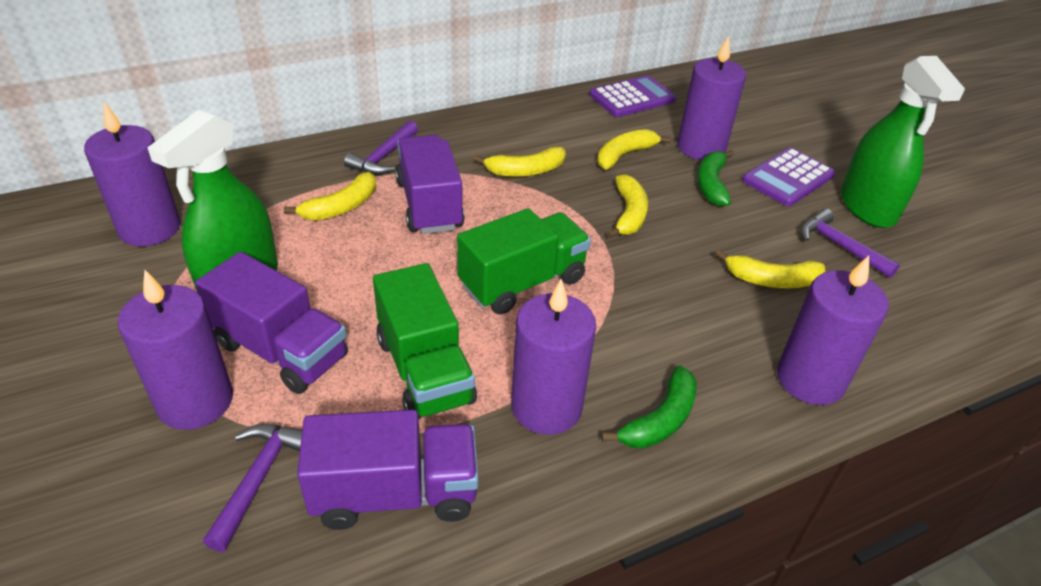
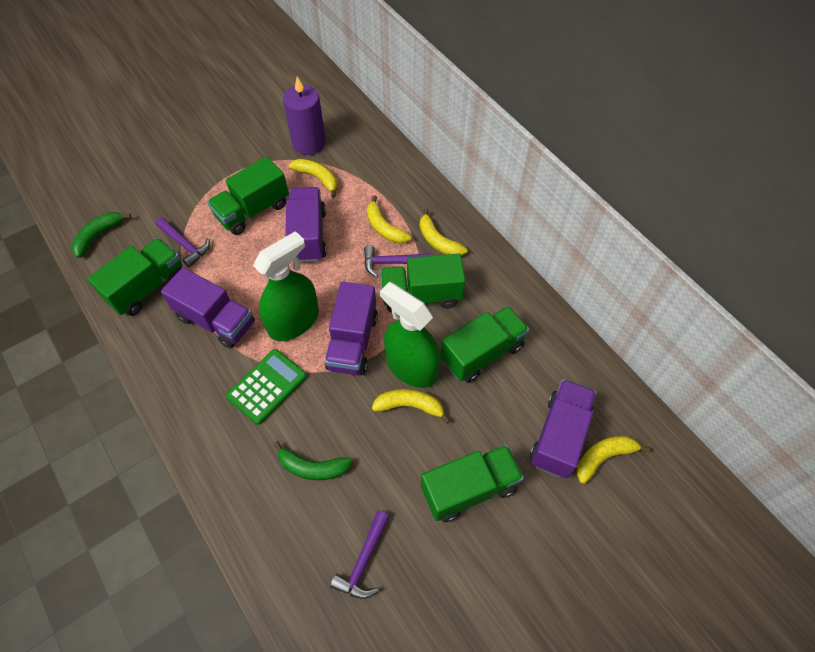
green calculator: 0 -> 1
green truck: 2 -> 5
purple calculator: 2 -> 0
purple candle: 5 -> 1
purple truck: 3 -> 4

